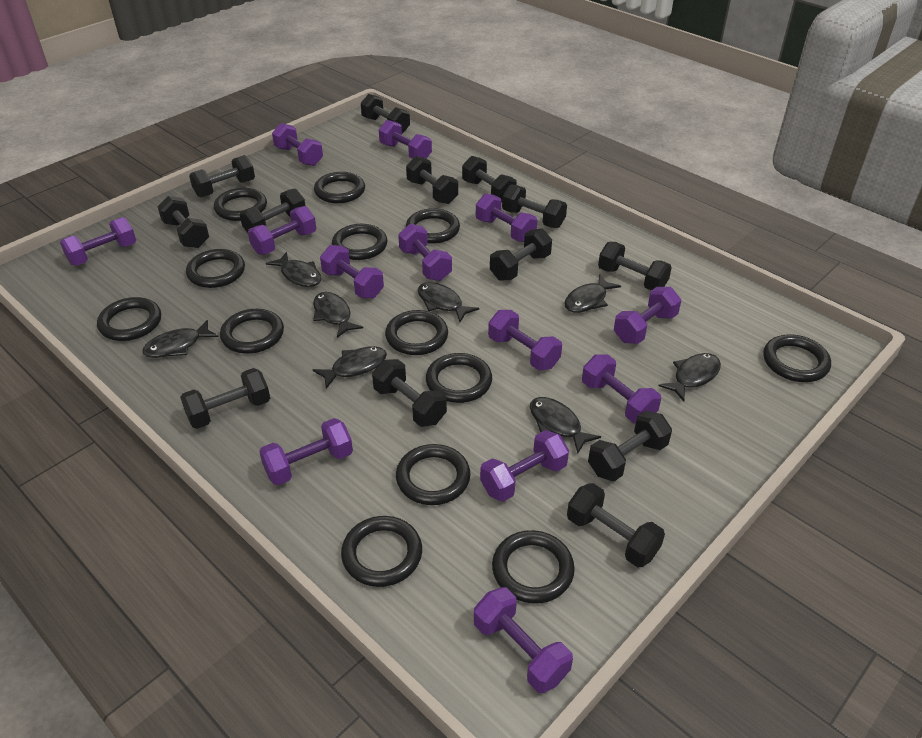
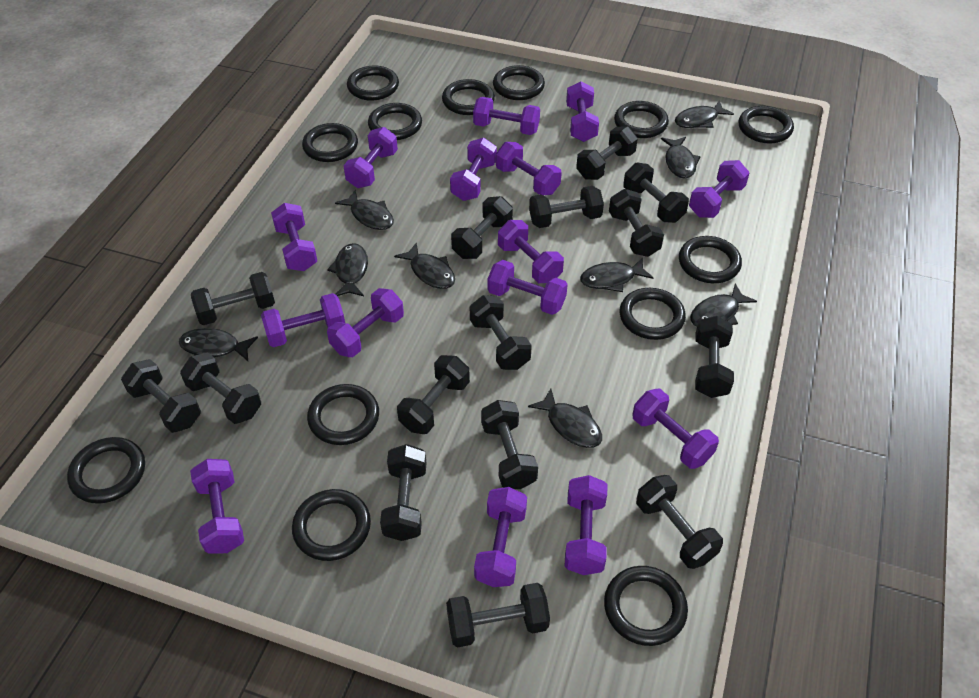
black dumbbell: 13 -> 15
black fish: 8 -> 9
purple dumbbell: 13 -> 15

